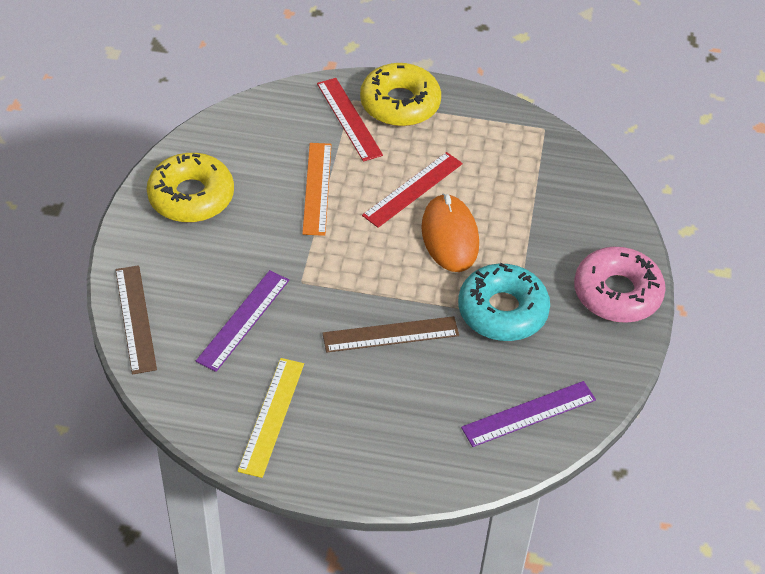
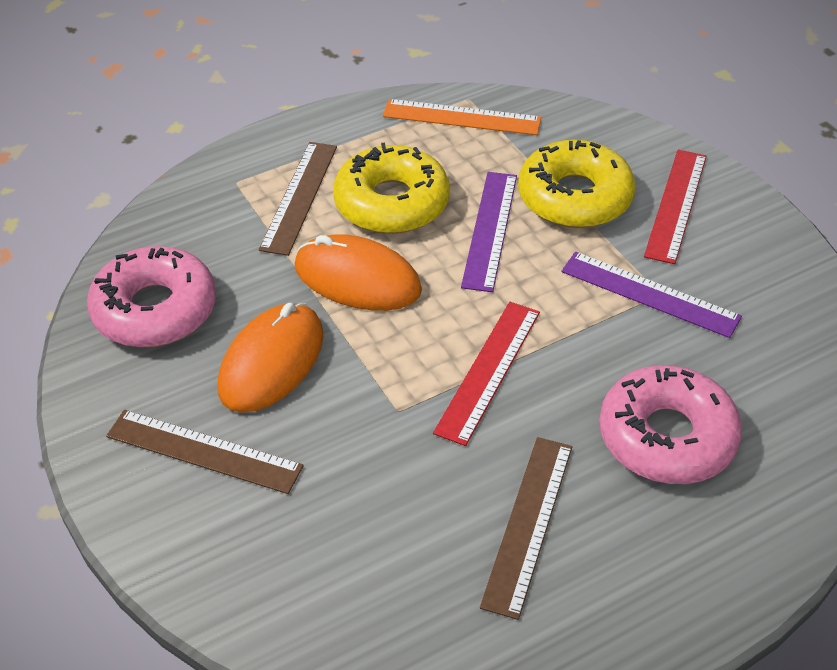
brown ruler: 2 -> 3
orange mouse: 1 -> 2
pink donut: 1 -> 2
turquoise donut: 1 -> 0
yellow ruler: 1 -> 0

